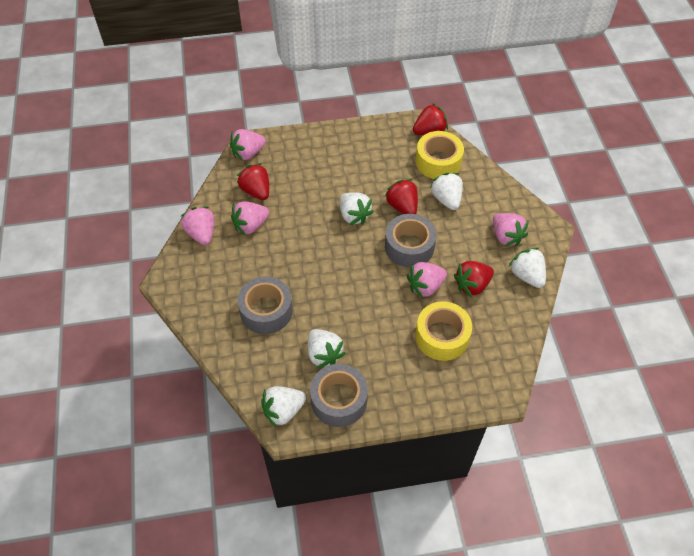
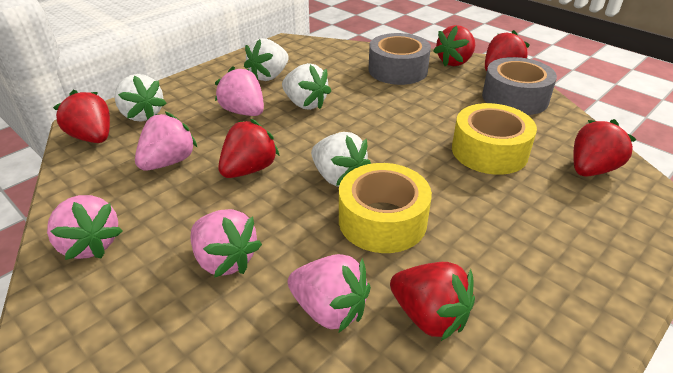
grey tape: 3 -> 2
red strawberry: 4 -> 6
white strawberry: 5 -> 4

